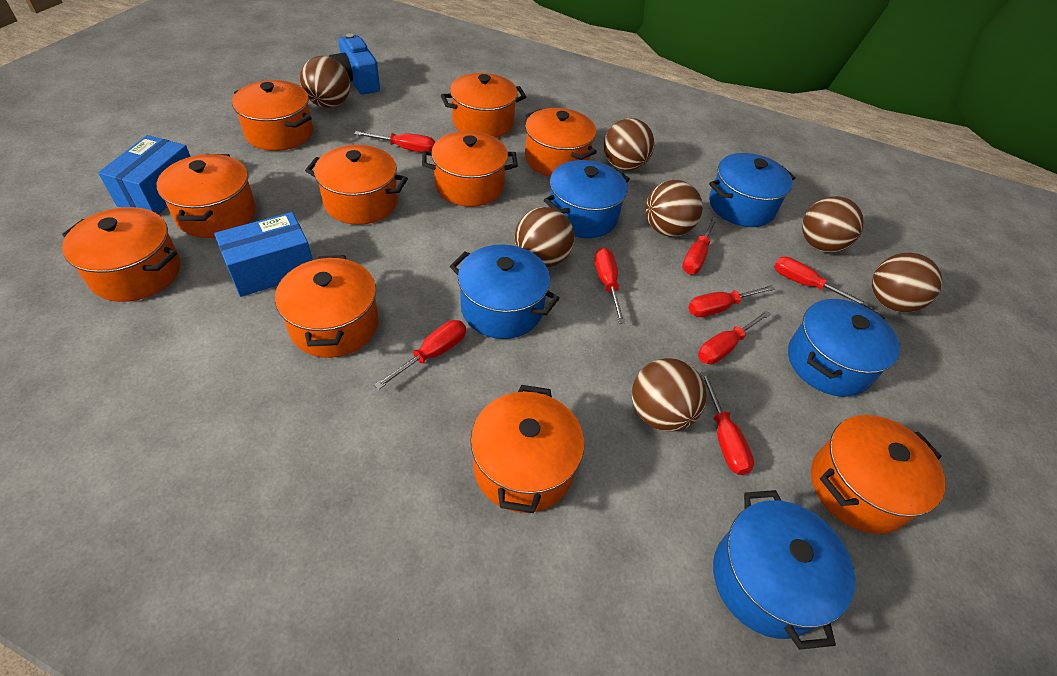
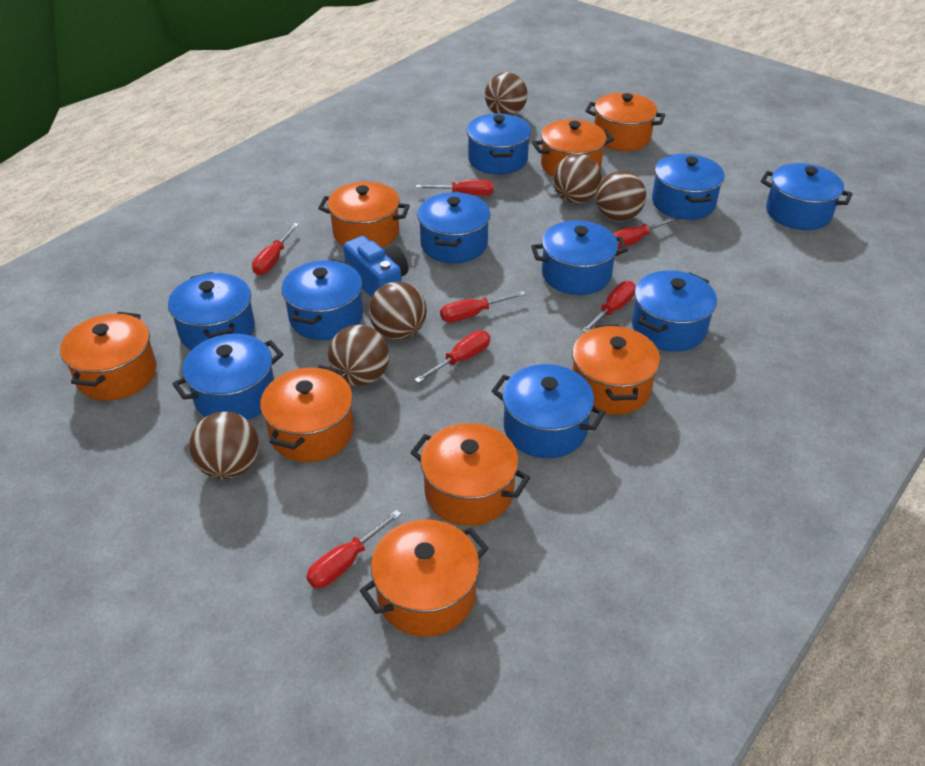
blue box: 2 -> 0
blue pot: 5 -> 10
brown ball: 7 -> 6
orange pot: 10 -> 8
red screwdriver: 8 -> 7

